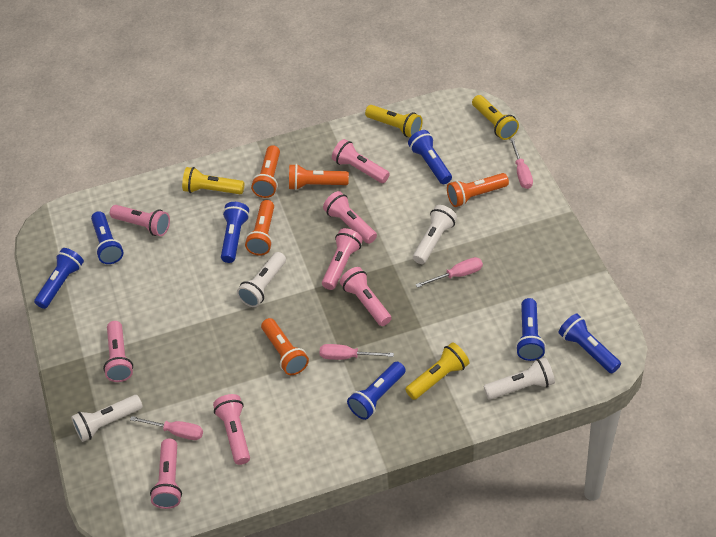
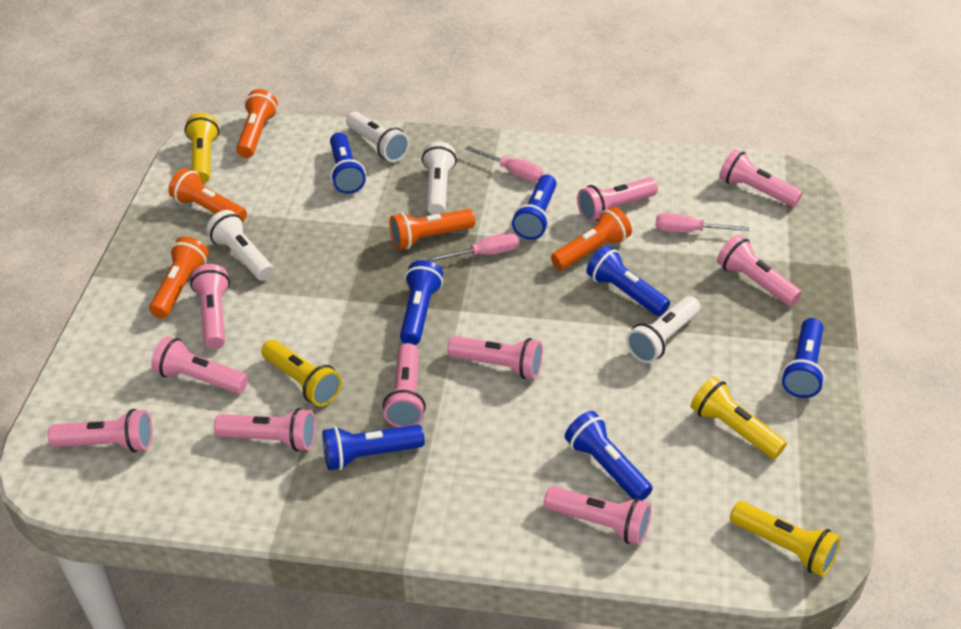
pink flashlight: 8 -> 10
pink screwdriver: 4 -> 3

